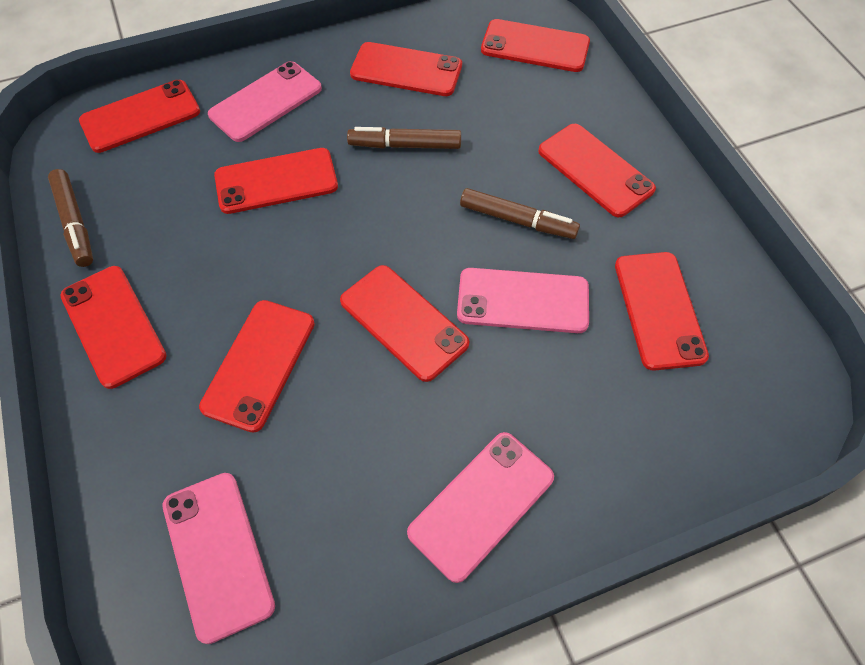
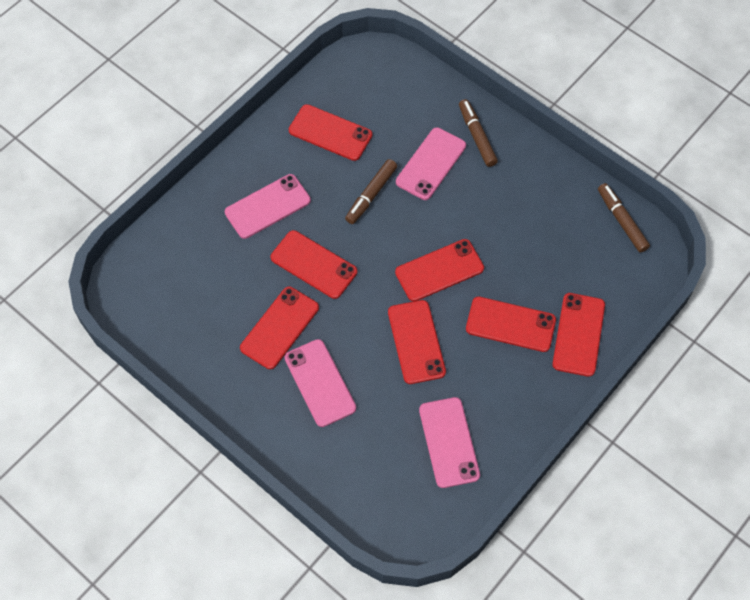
red phone: 9 -> 7

